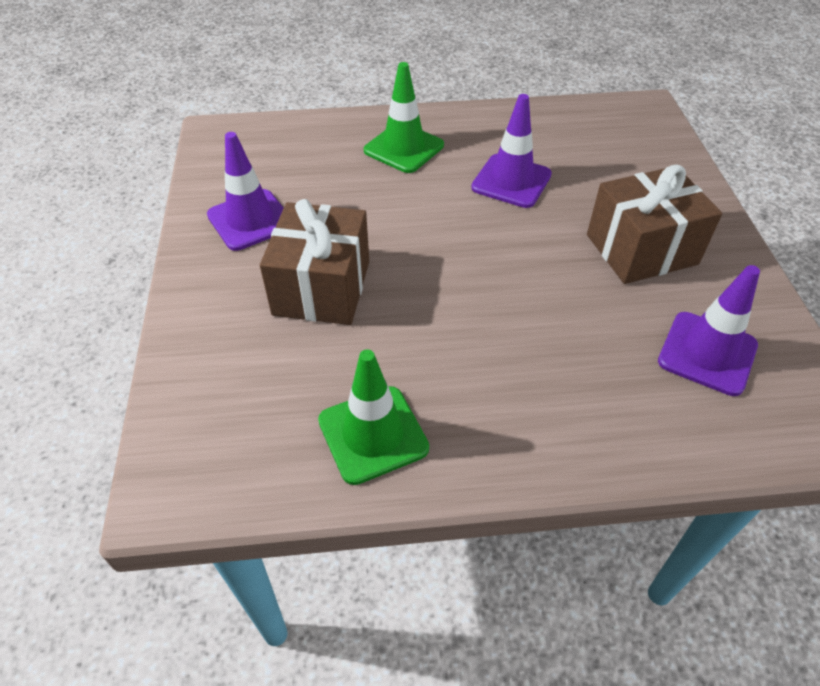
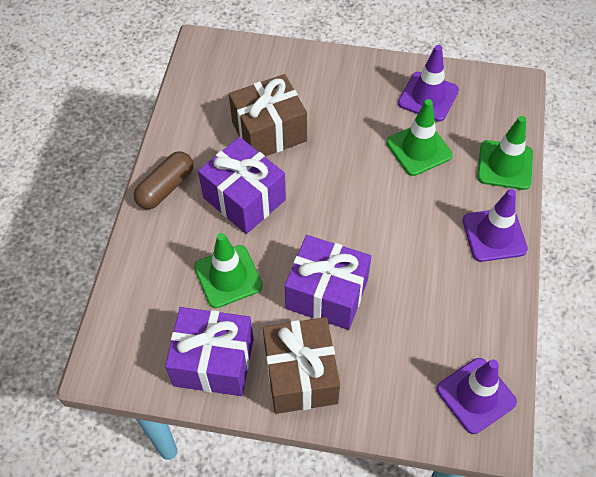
brown capsule: 0 -> 1
green traffic cone: 2 -> 3
purple gift: 0 -> 3

